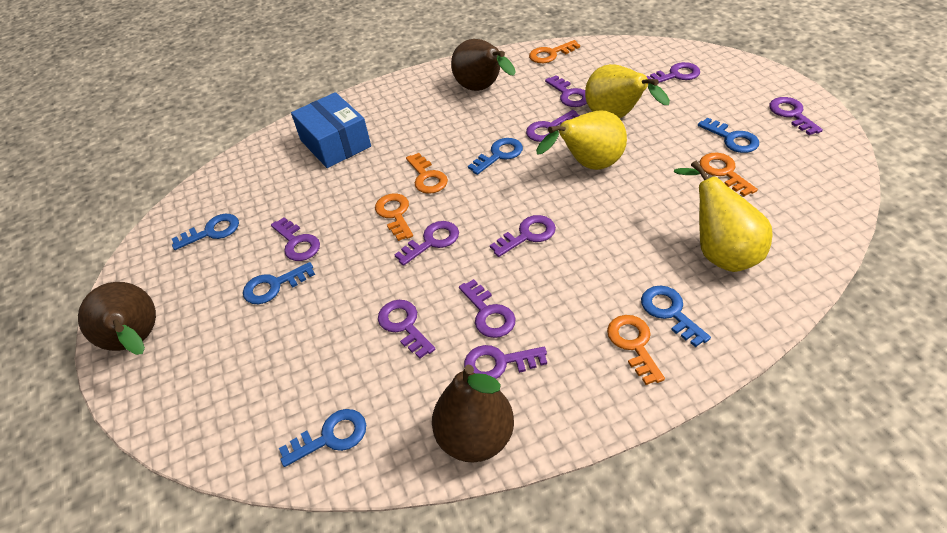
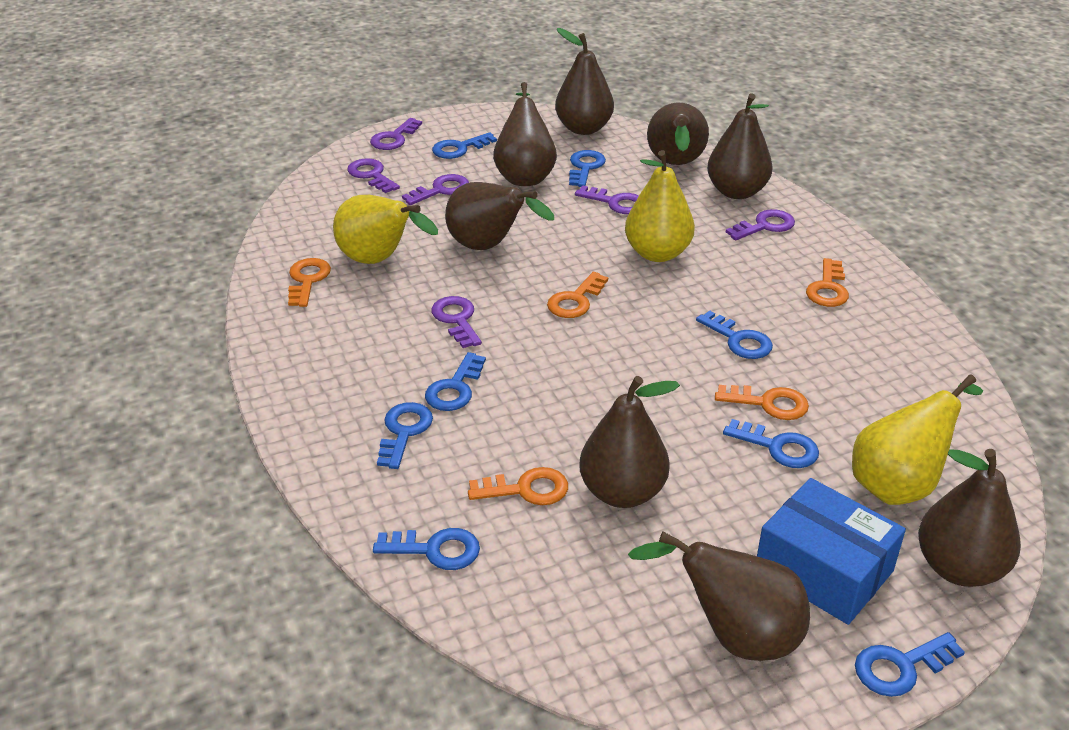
blue key: 6 -> 8
brown pear: 3 -> 8
purple key: 10 -> 6

